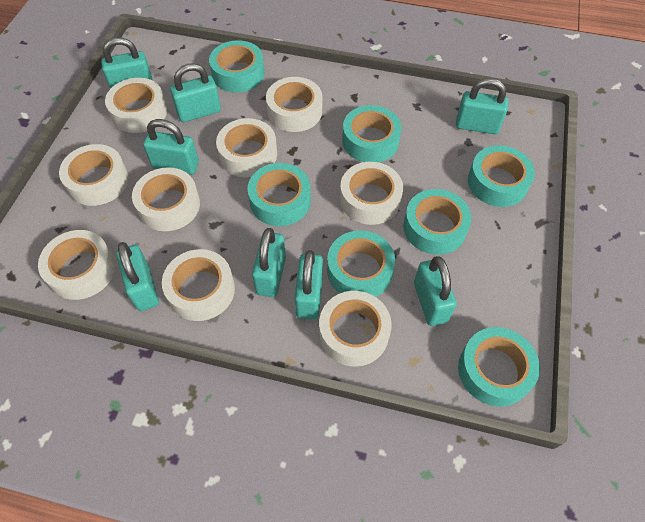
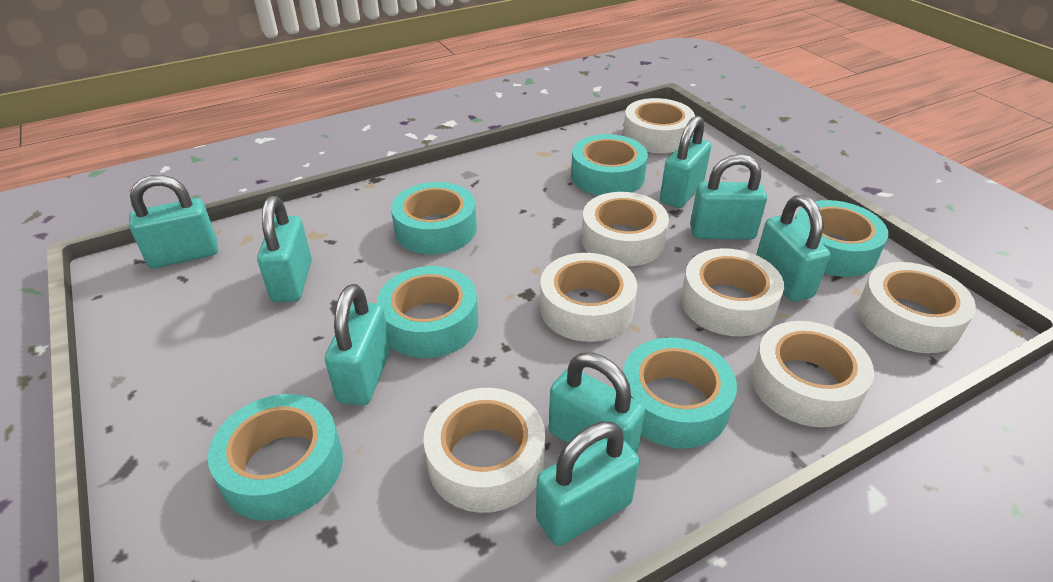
turquoise tape: 7 -> 6
white tape: 9 -> 7

